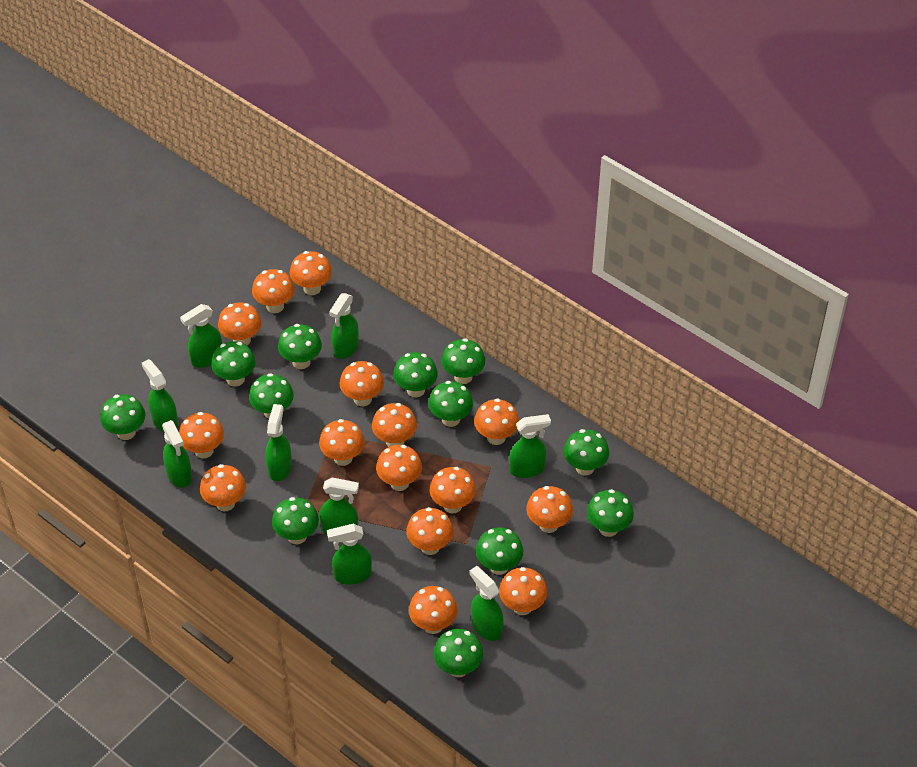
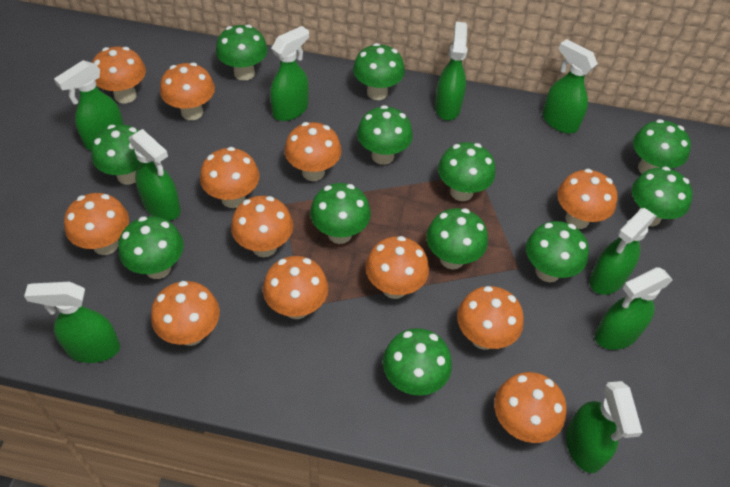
orange mushroom: 15 -> 12

